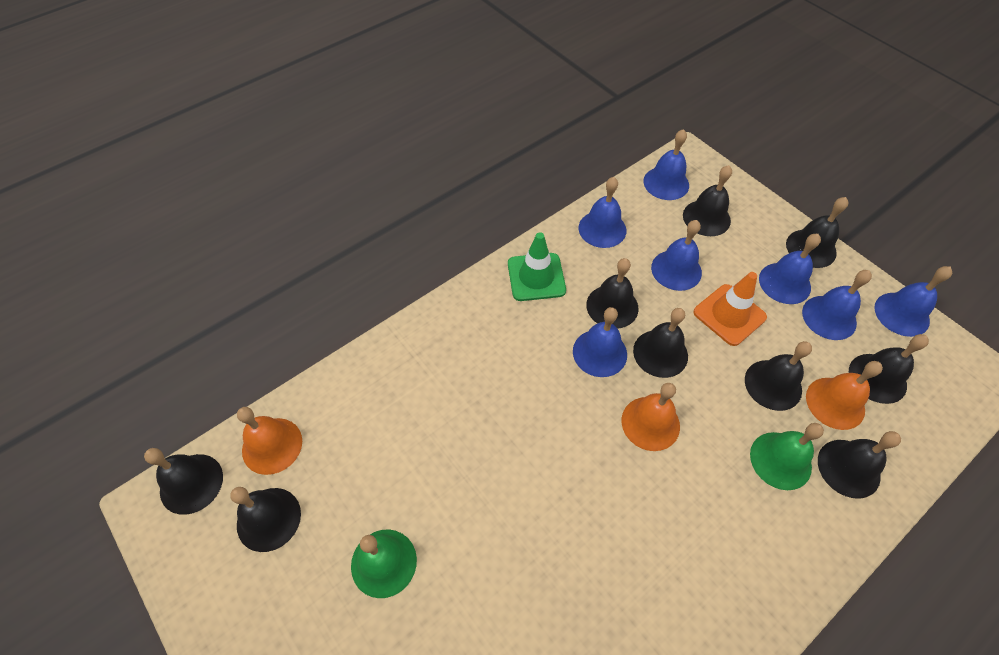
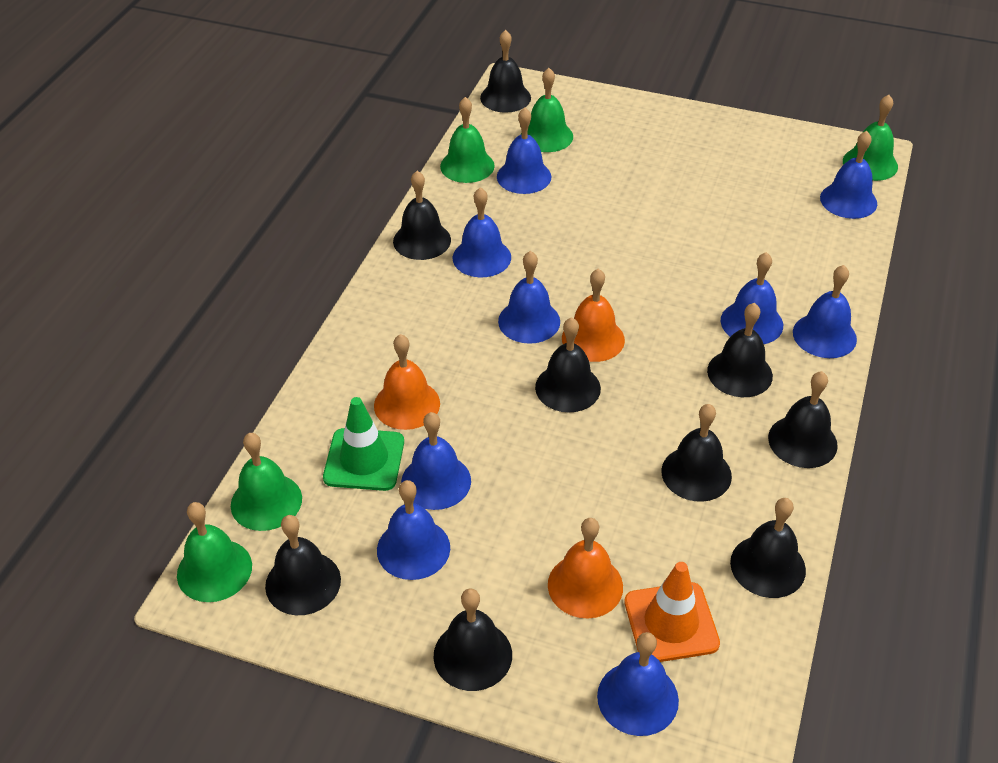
blue bell: 7 -> 9
green bell: 2 -> 5

